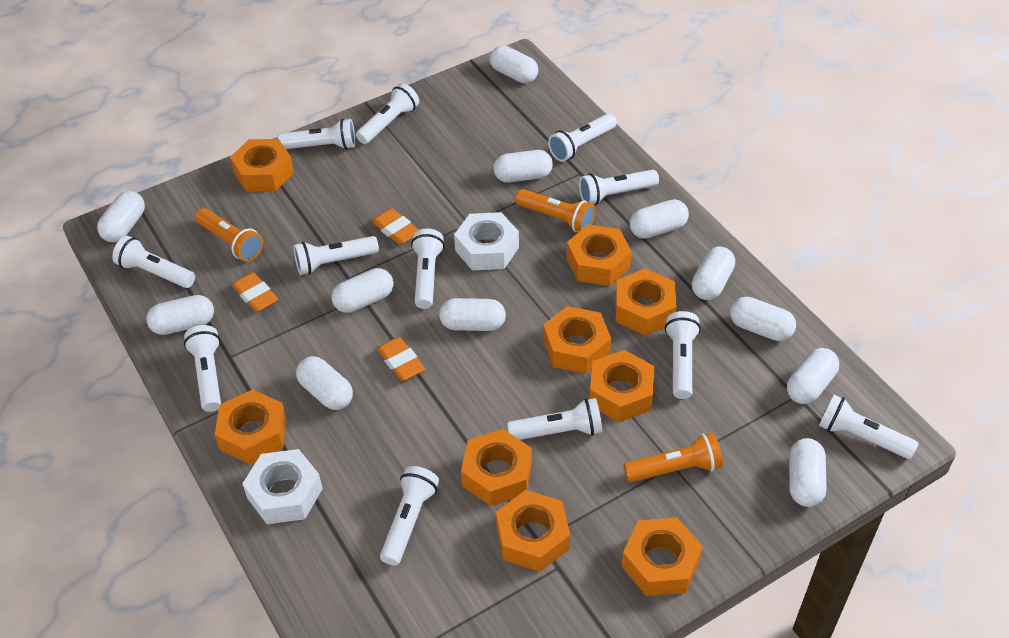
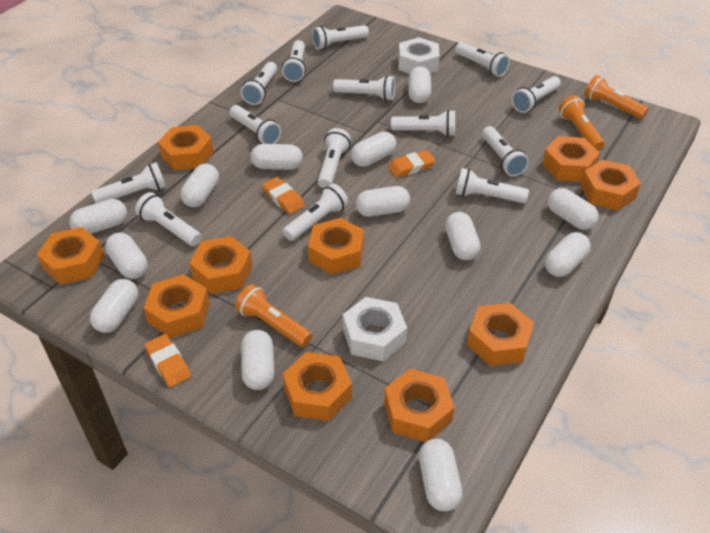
orange nut: 9 -> 10
white capsule: 12 -> 13
white flashlight: 12 -> 14

